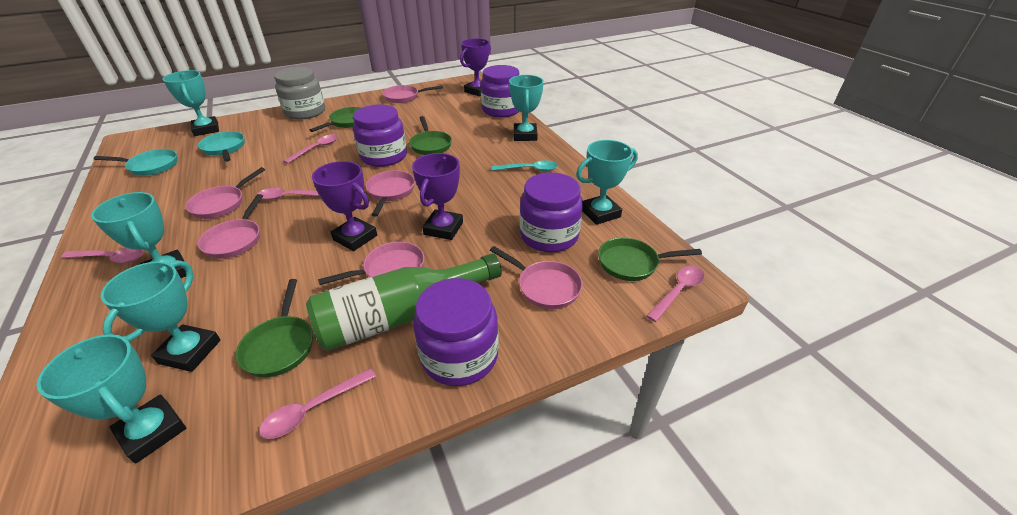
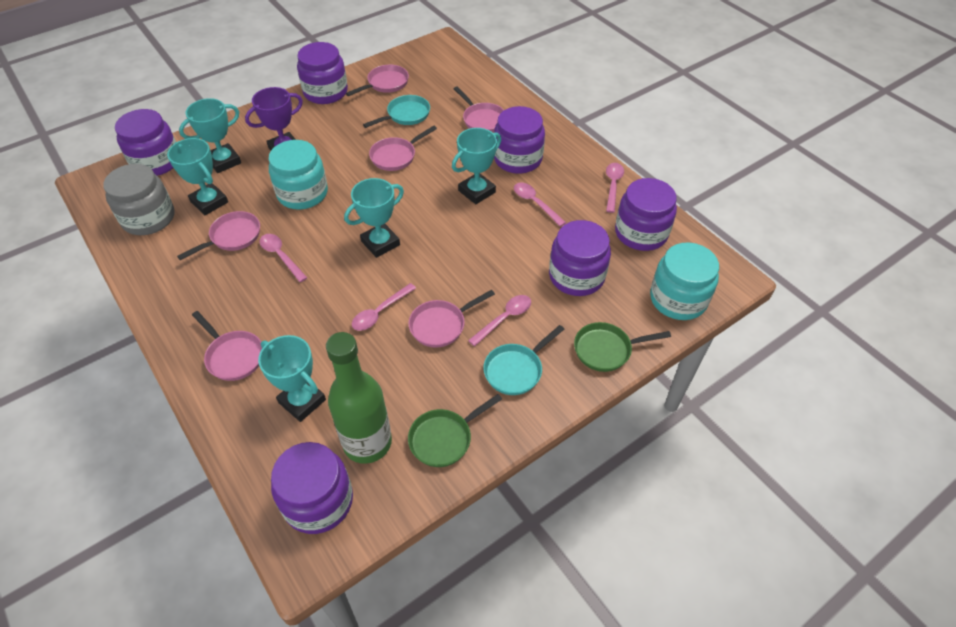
green pan: 4 -> 2
purple jar: 4 -> 6
purple trophy: 3 -> 1
turquoise jar: 0 -> 2
turquoise spoon: 1 -> 0
turquoise trophy: 6 -> 5

